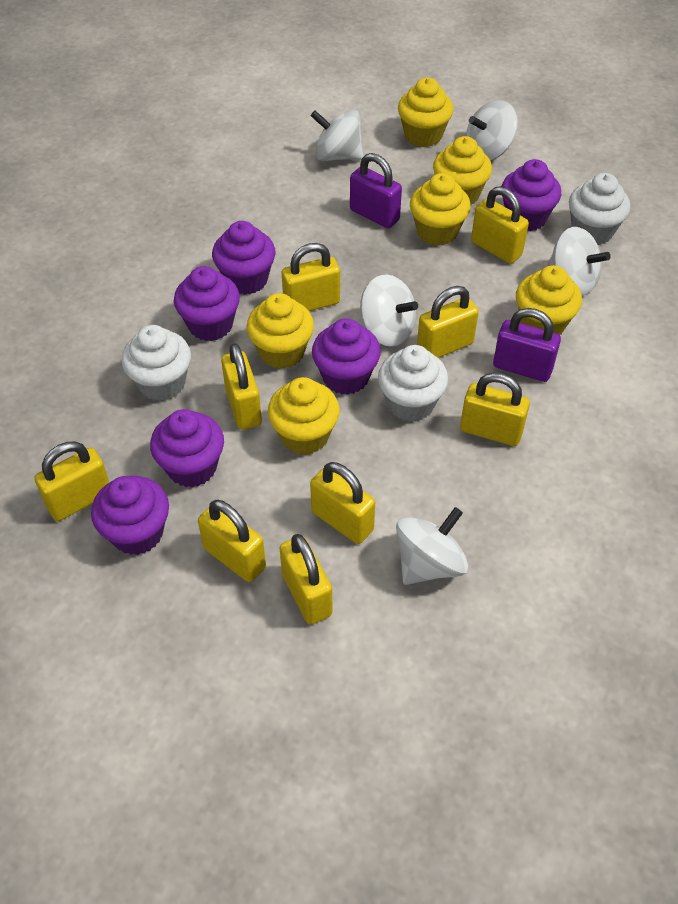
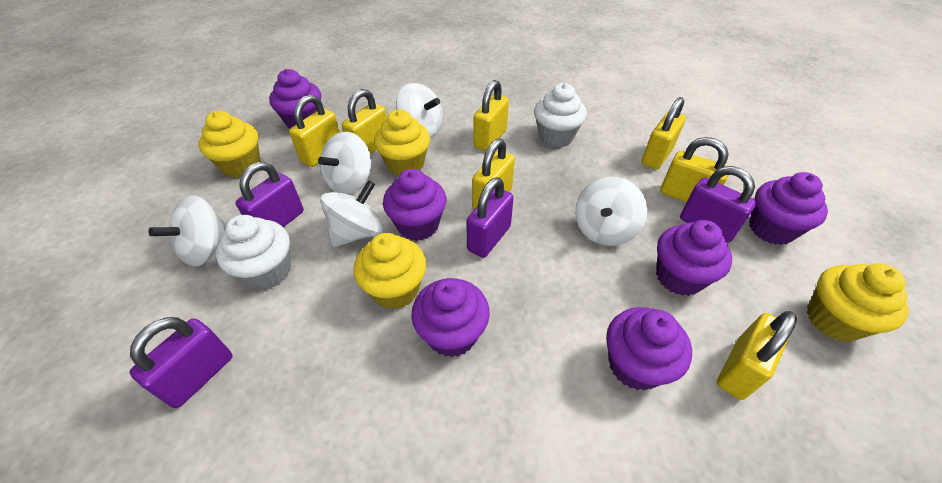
purple padlock: 2 -> 4
white cupcake: 3 -> 2
yellow cupcake: 6 -> 4
yellow padlock: 9 -> 7

